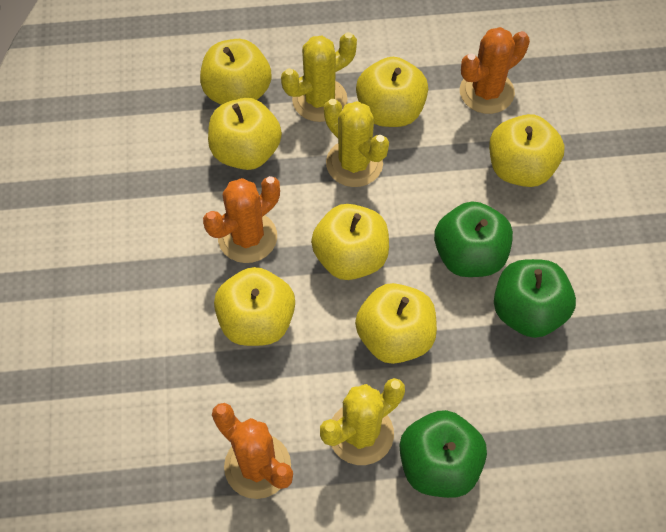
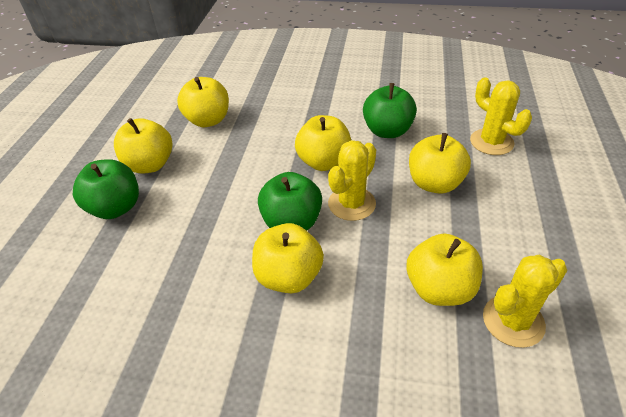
orange cactus: 3 -> 0
yellow apple: 7 -> 6

